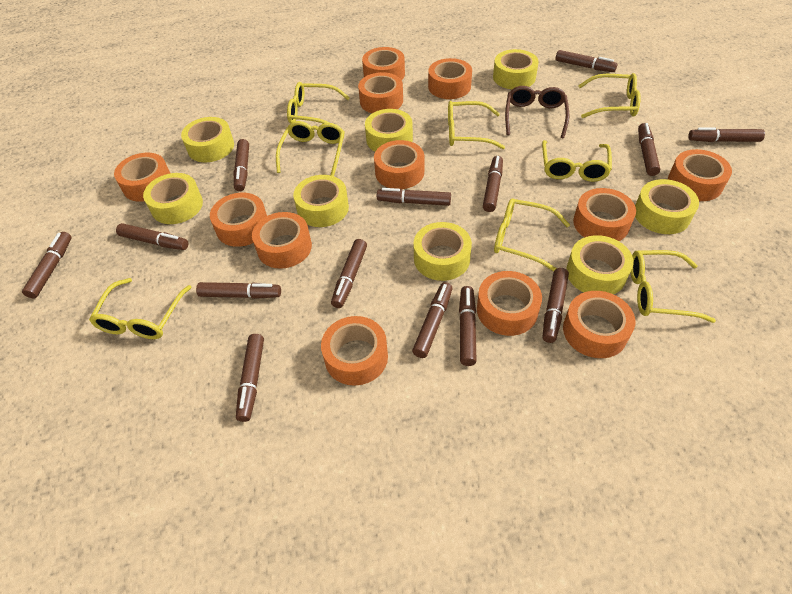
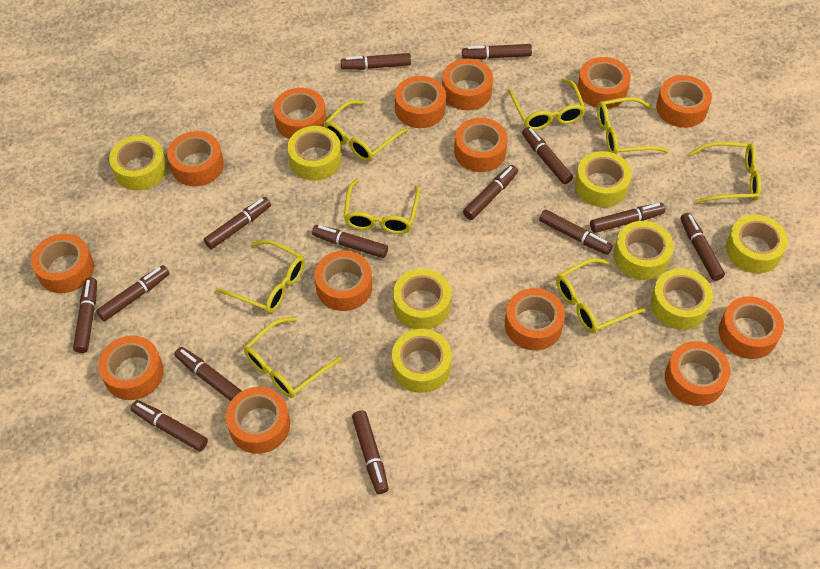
brown glasses: 1 -> 0
orange tape: 12 -> 14

